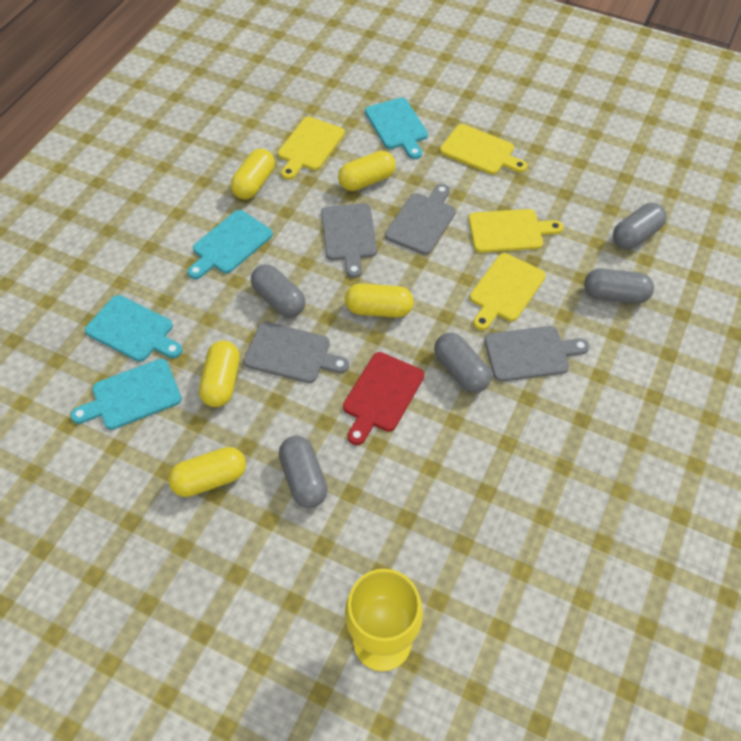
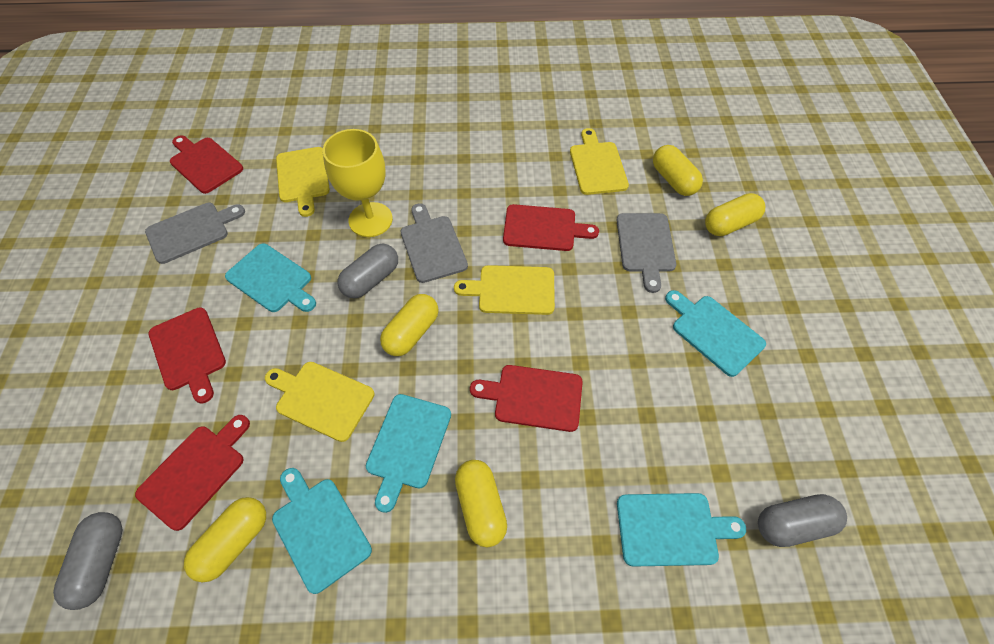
grey capsule: 5 -> 3
grey cutting board: 4 -> 3
red cutting board: 1 -> 5
turquoise cutting board: 4 -> 5

